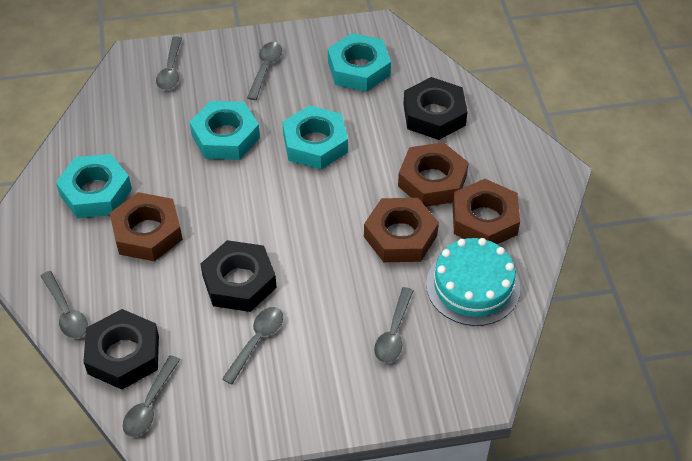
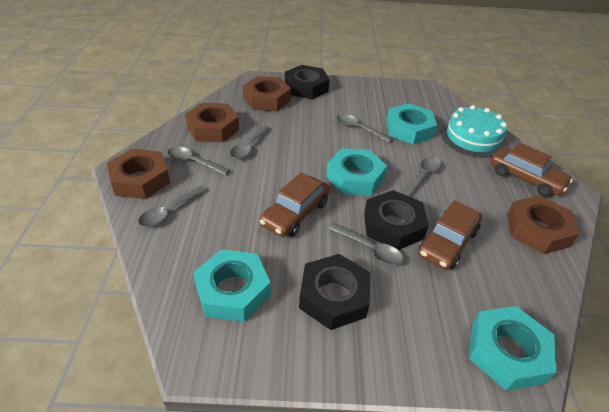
brown car: 0 -> 3

